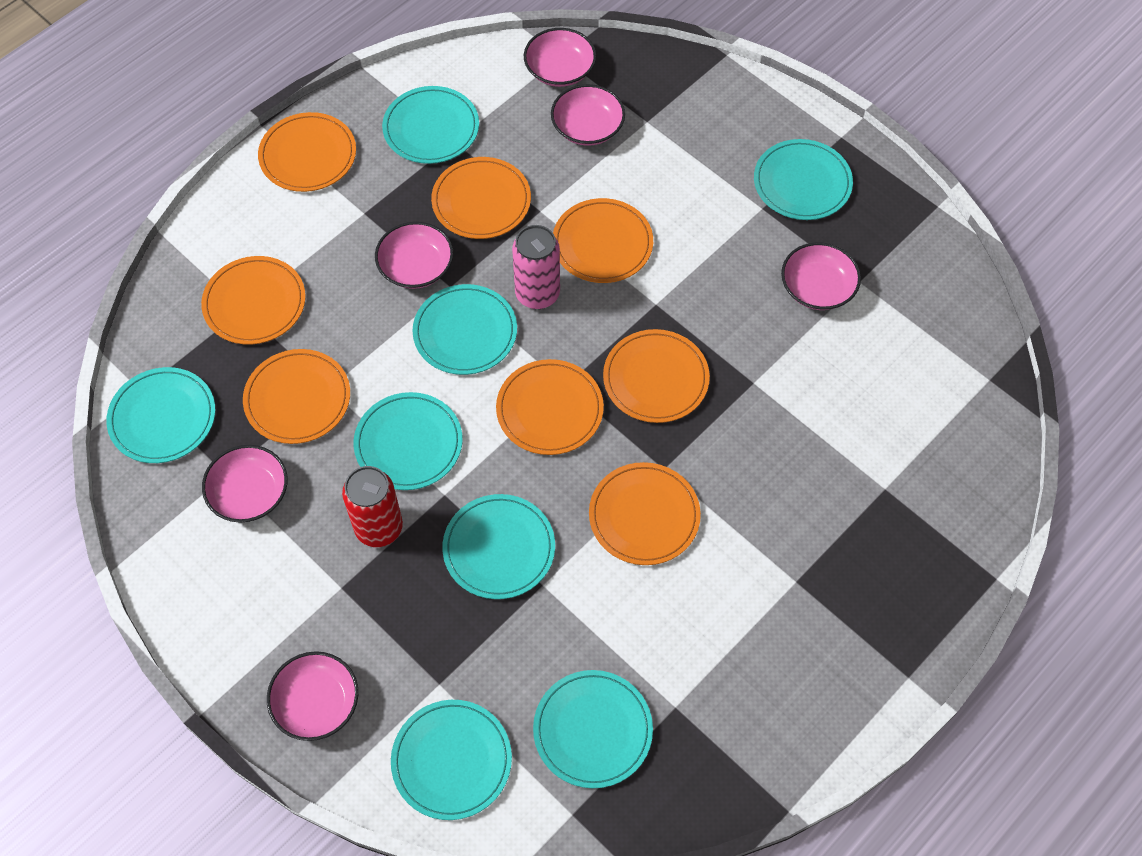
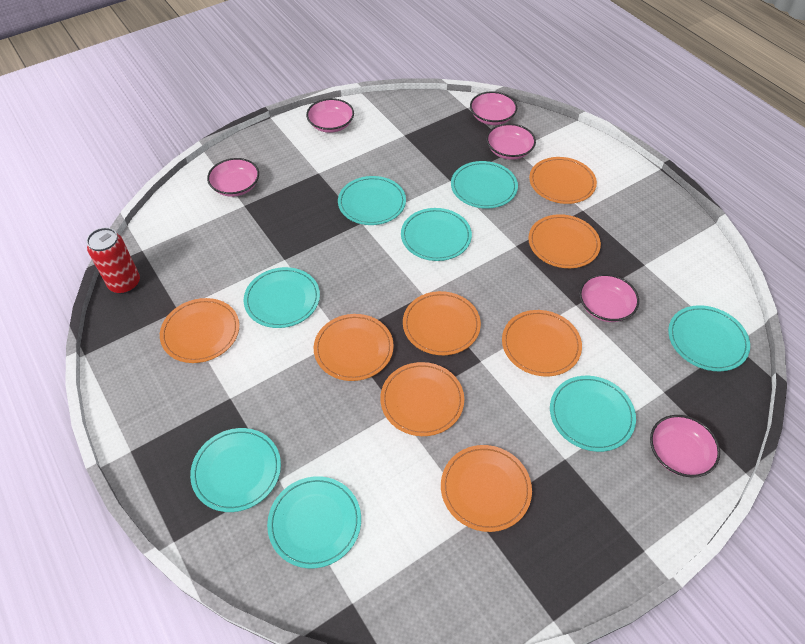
pink can: 1 -> 0

